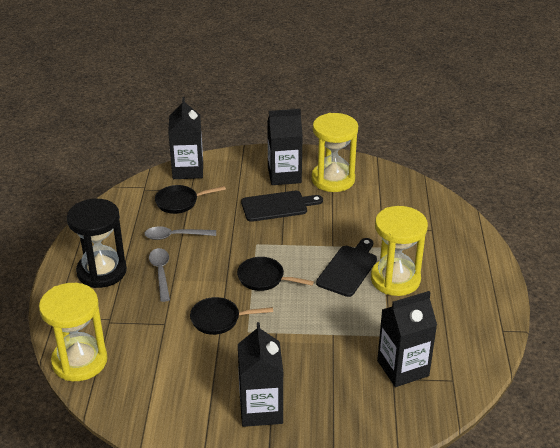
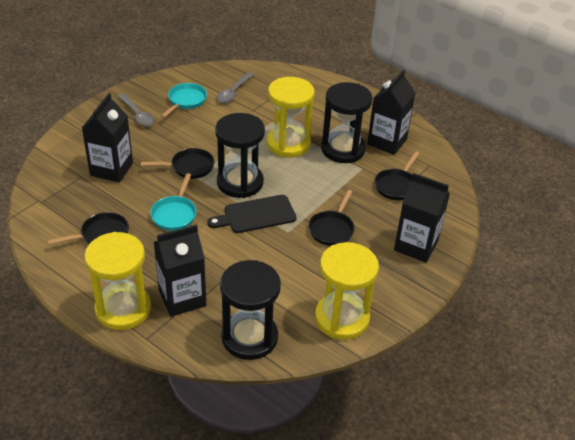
black cutting board: 2 -> 1
black hourglass: 1 -> 3
black pan: 3 -> 4
turquoise pan: 0 -> 2

